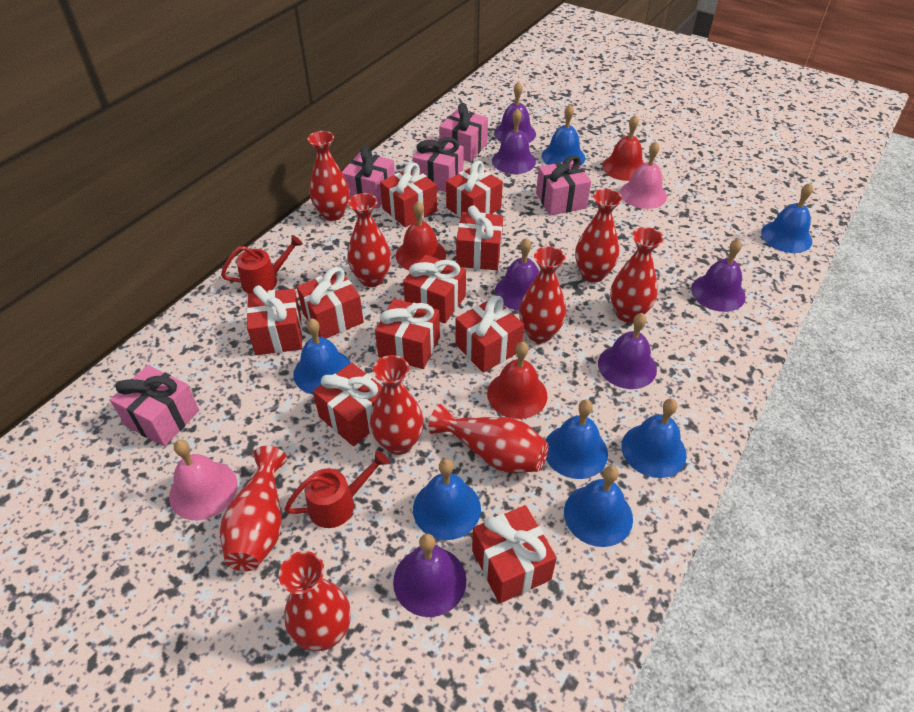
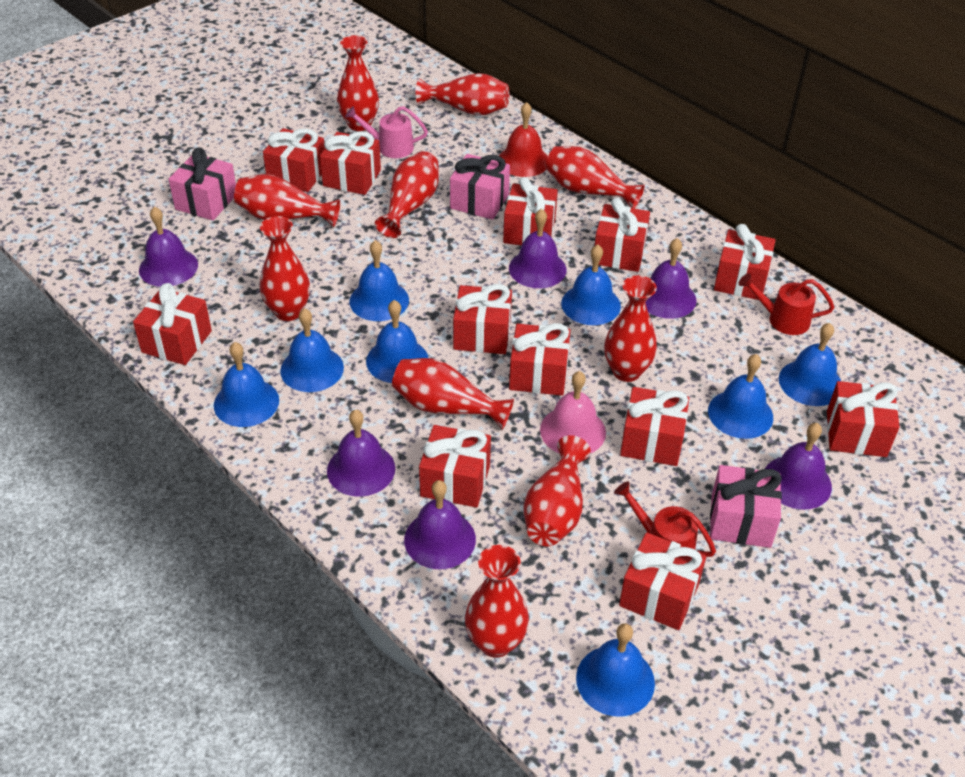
blue bell: 7 -> 8
pink bell: 2 -> 1
pink gift: 5 -> 3
pink watering can: 0 -> 1
red bell: 3 -> 1
red gift: 10 -> 12
red vase: 9 -> 10

